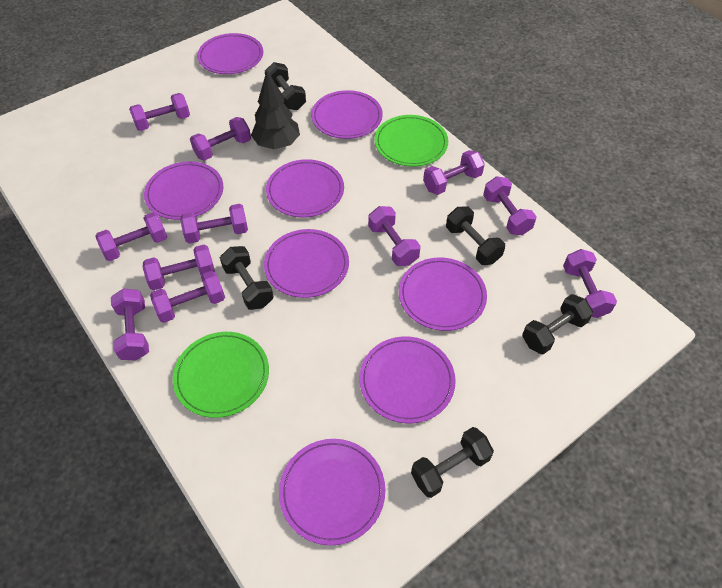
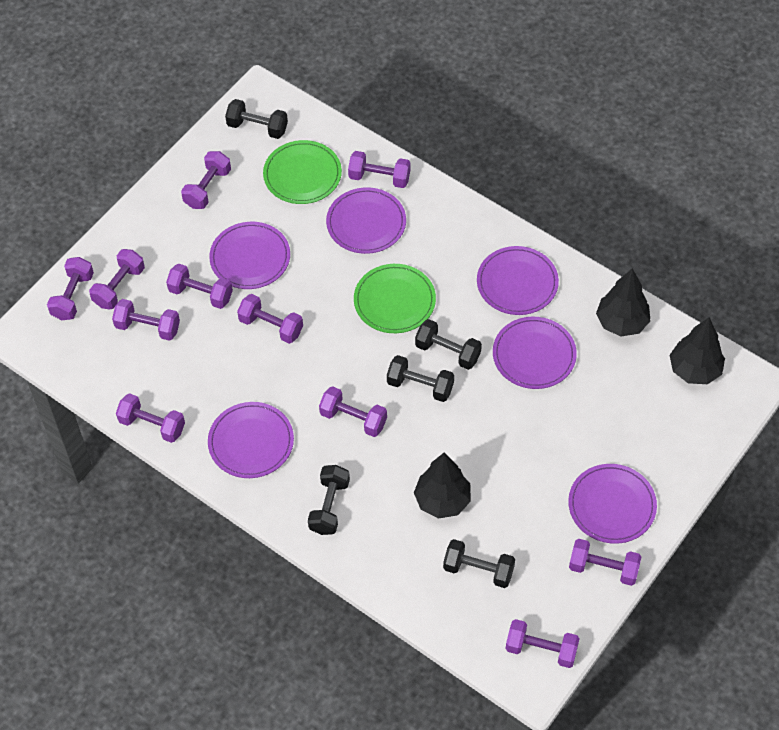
black tree: 1 -> 3
purple plate: 8 -> 6

